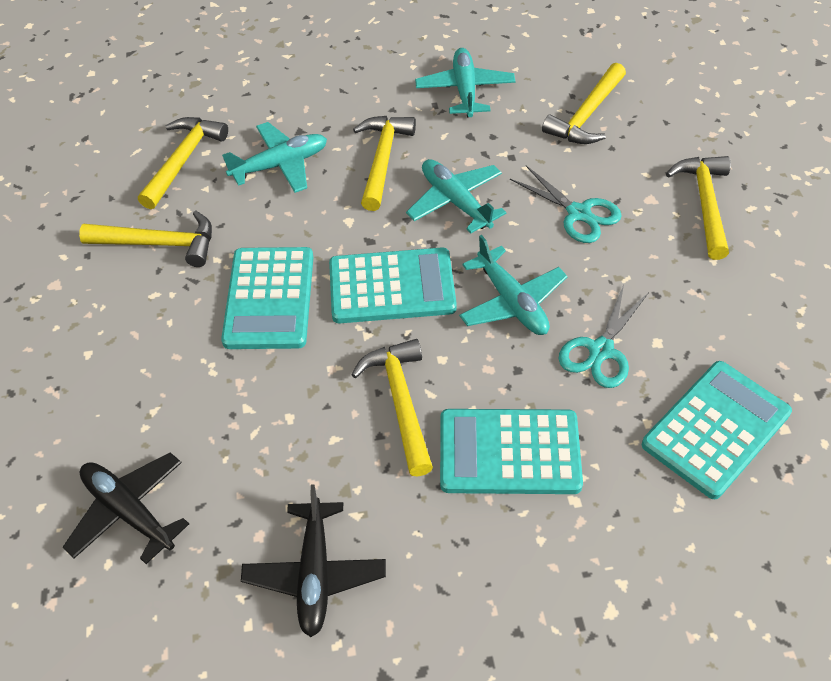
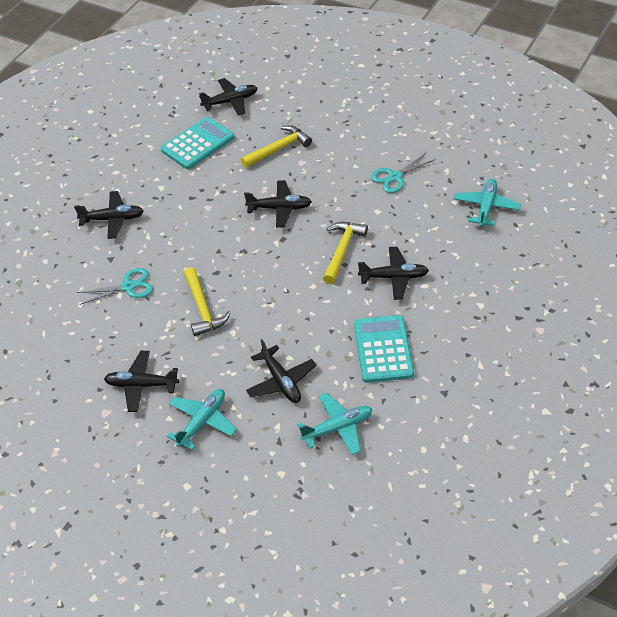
black plane: 2 -> 6
turquoise calculator: 4 -> 2
turquoise plane: 4 -> 3
yellow hammer: 6 -> 3

